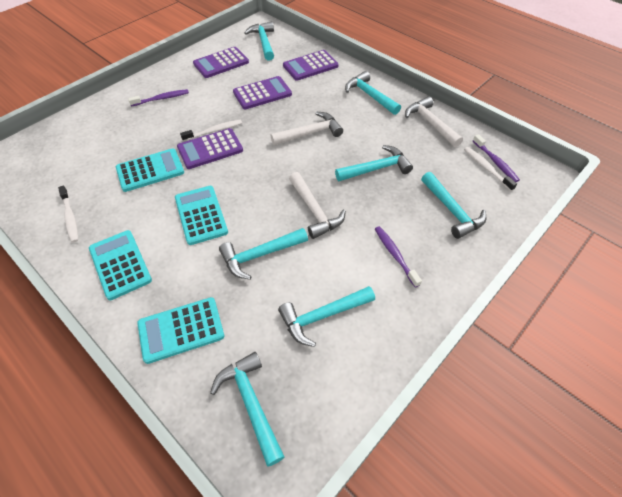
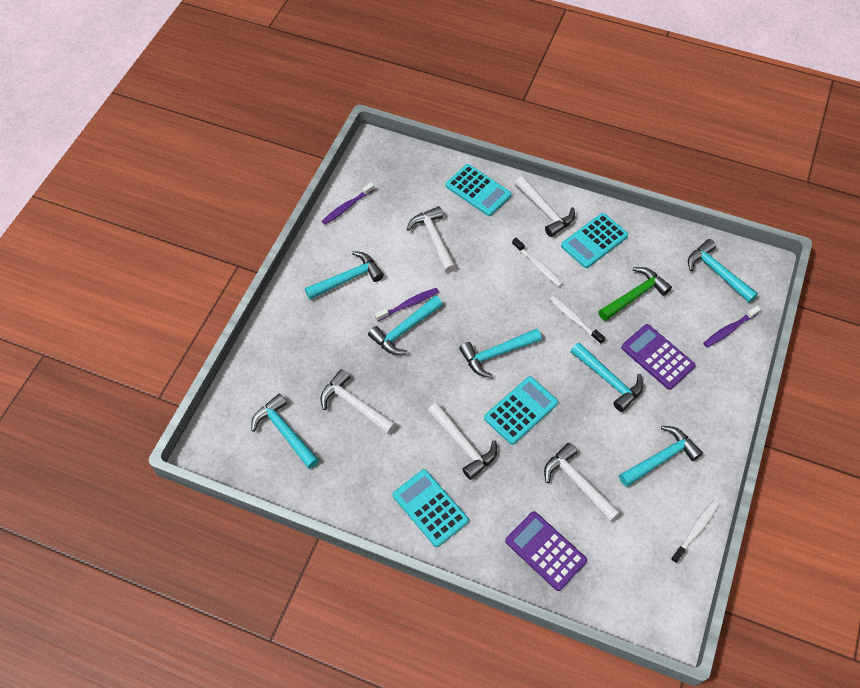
green hammer: 0 -> 1
purple calculator: 4 -> 2
white hammer: 3 -> 5

